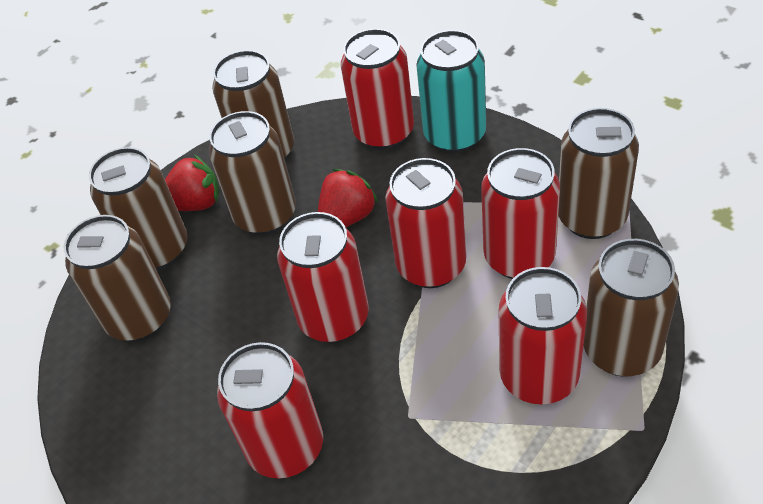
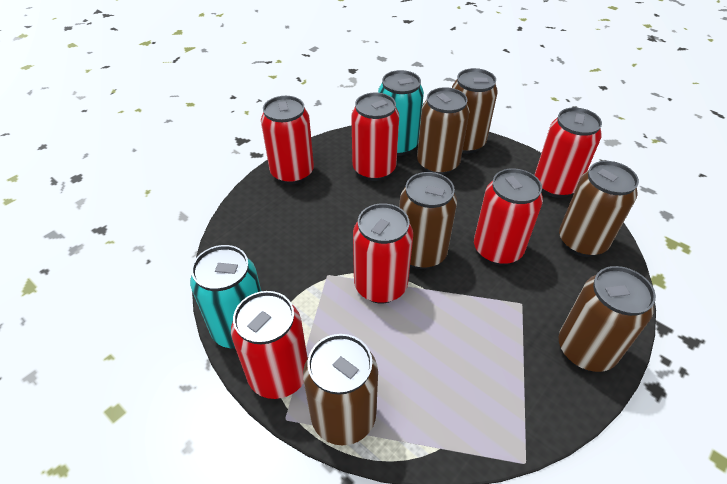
red strawberry: 2 -> 0
turquoise can: 1 -> 2

